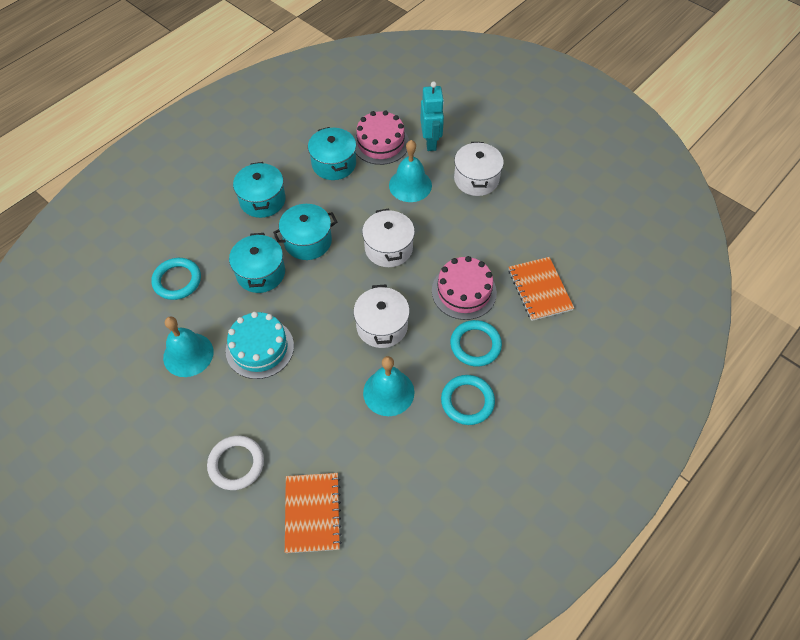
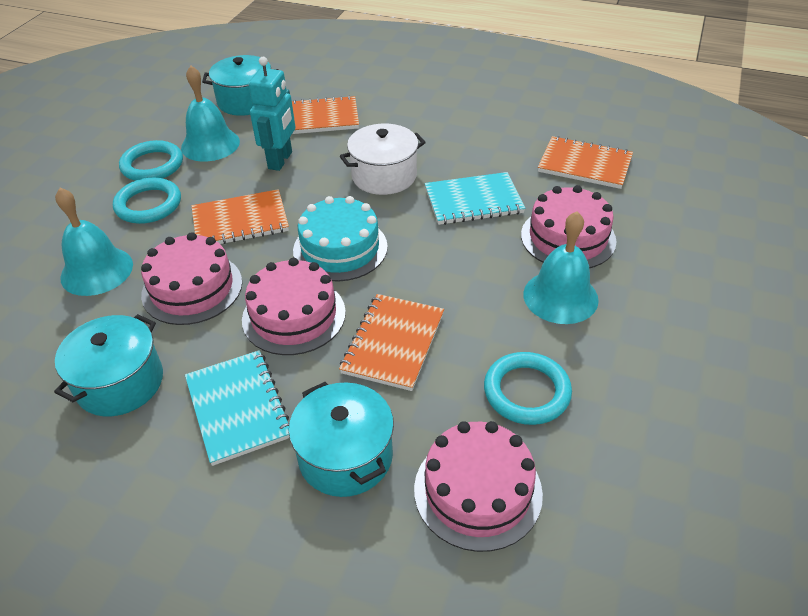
orange notebook: 2 -> 4
pink cake: 2 -> 4
turquoise notebook: 0 -> 2
turquoise pot: 4 -> 3
white pot: 3 -> 1
white ring: 1 -> 0

